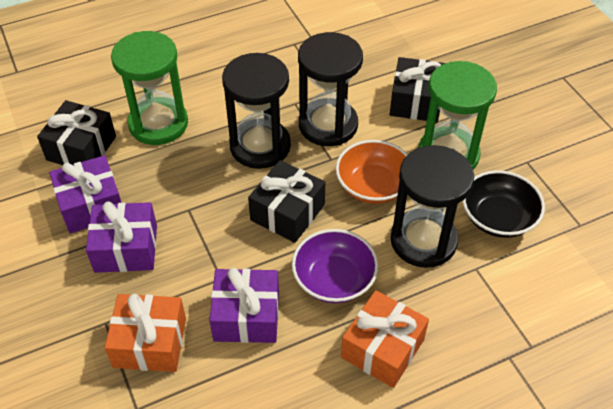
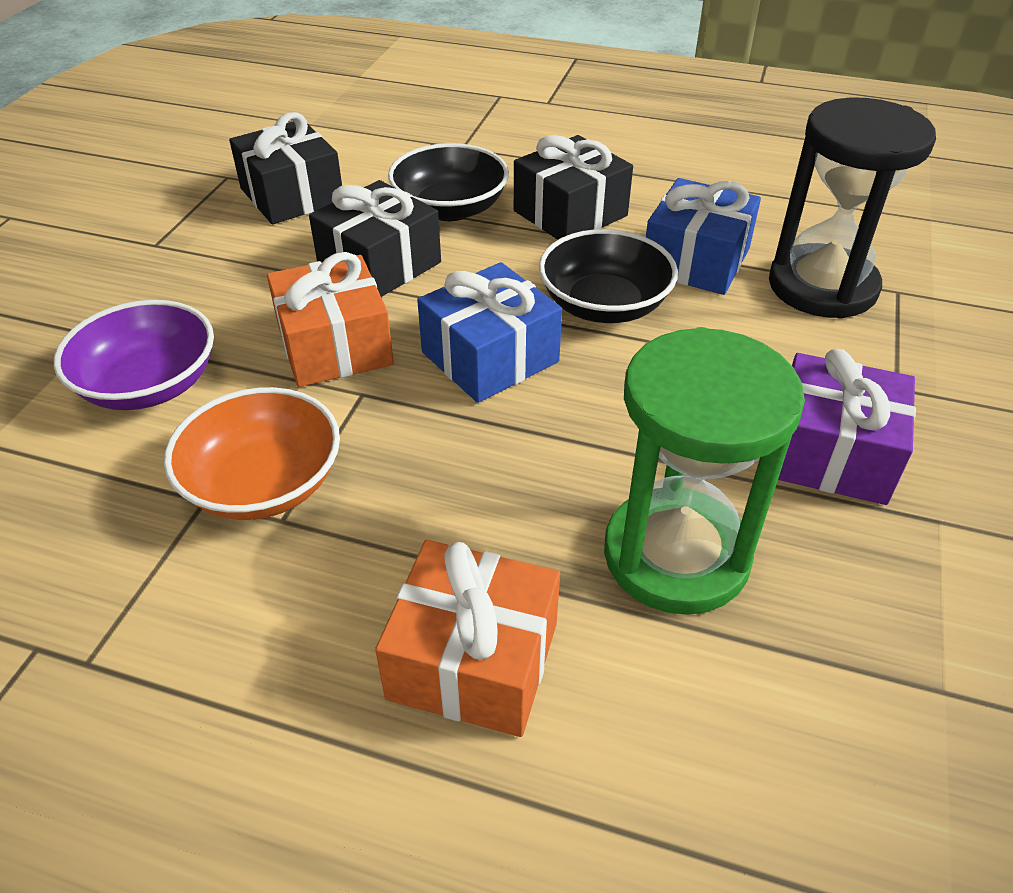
black bowl: 1 -> 2
black hourglass: 3 -> 1
blue gift: 0 -> 2
green hourglass: 2 -> 1
purple gift: 3 -> 1

